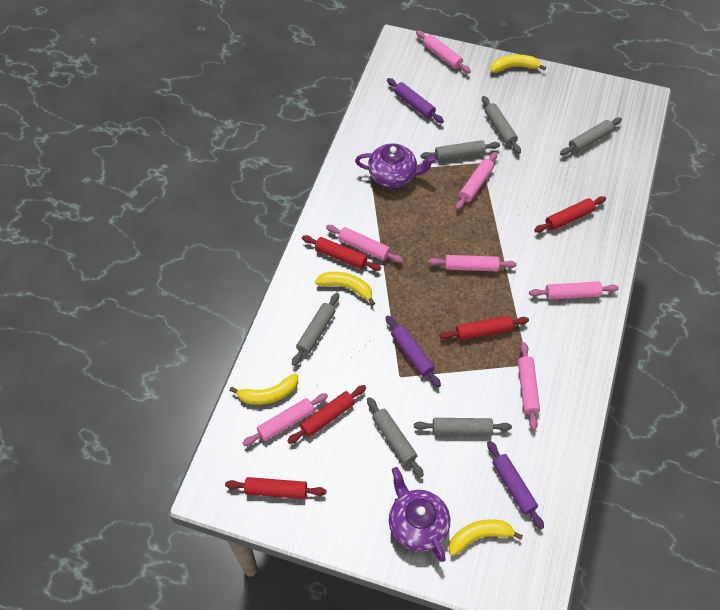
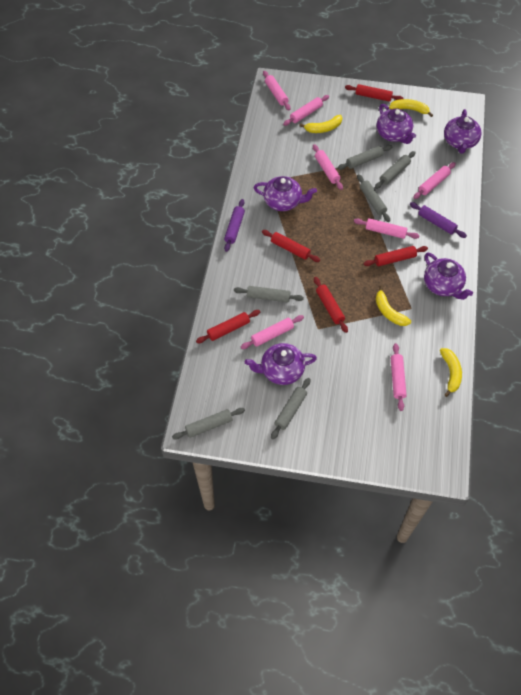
purple rolling pin: 3 -> 2
purple teapot: 2 -> 5

